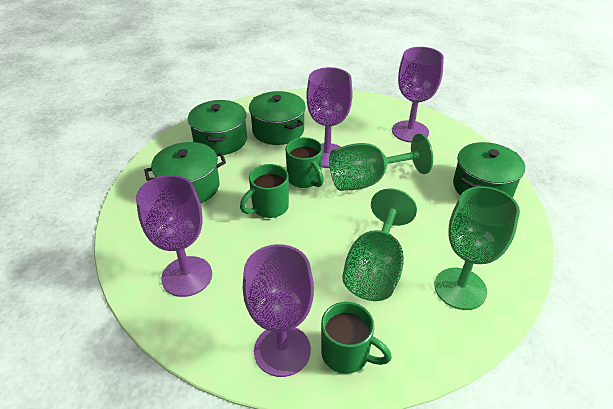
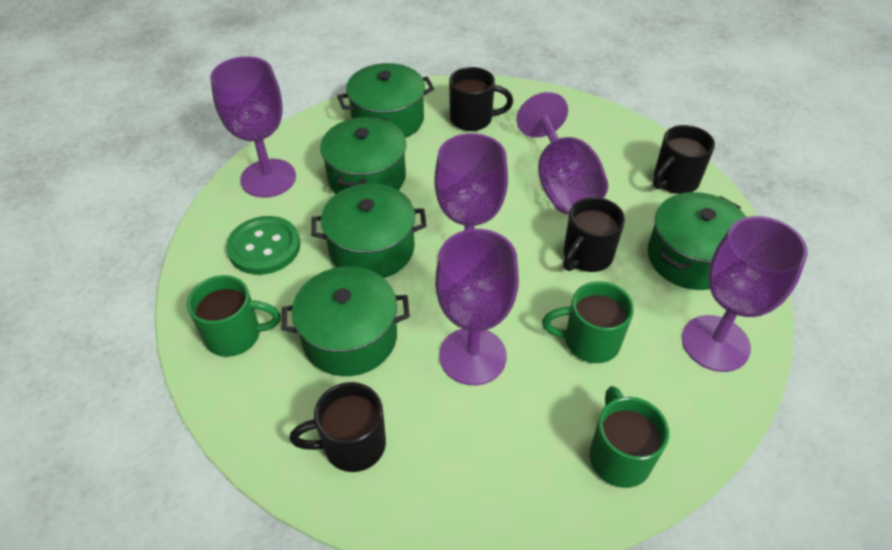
black mug: 0 -> 4
green button: 0 -> 1
green goblet: 3 -> 0
green pot: 4 -> 5
purple goblet: 4 -> 5

